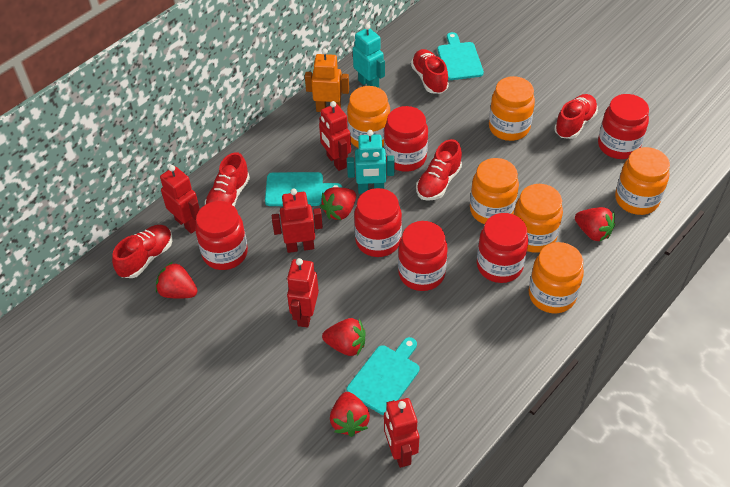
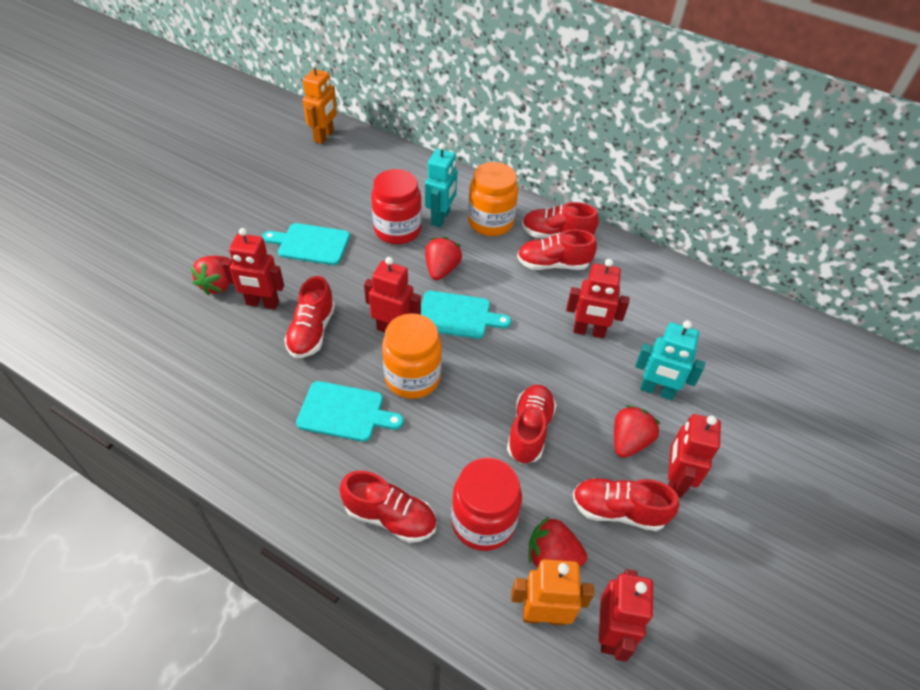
orange jar: 6 -> 2
orange robot: 1 -> 2
red jar: 6 -> 2
red shoe: 5 -> 6
red strawberry: 5 -> 4

